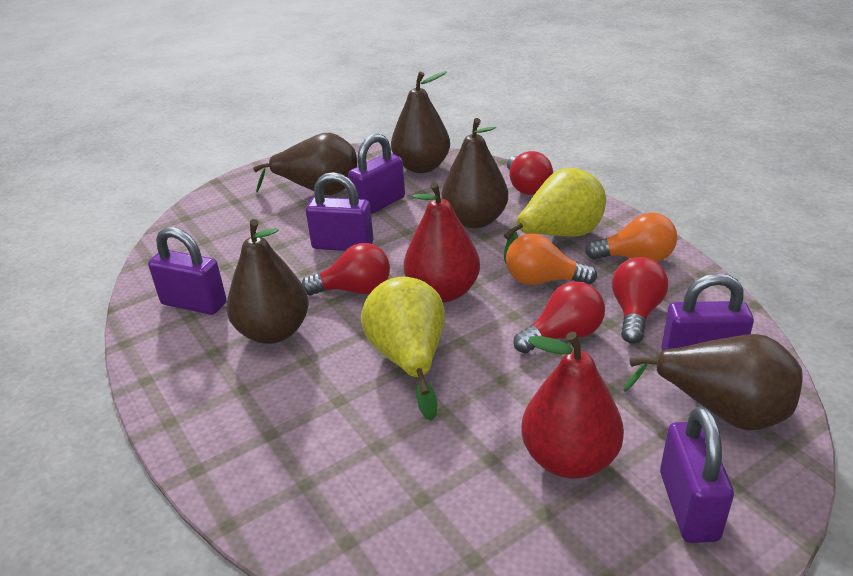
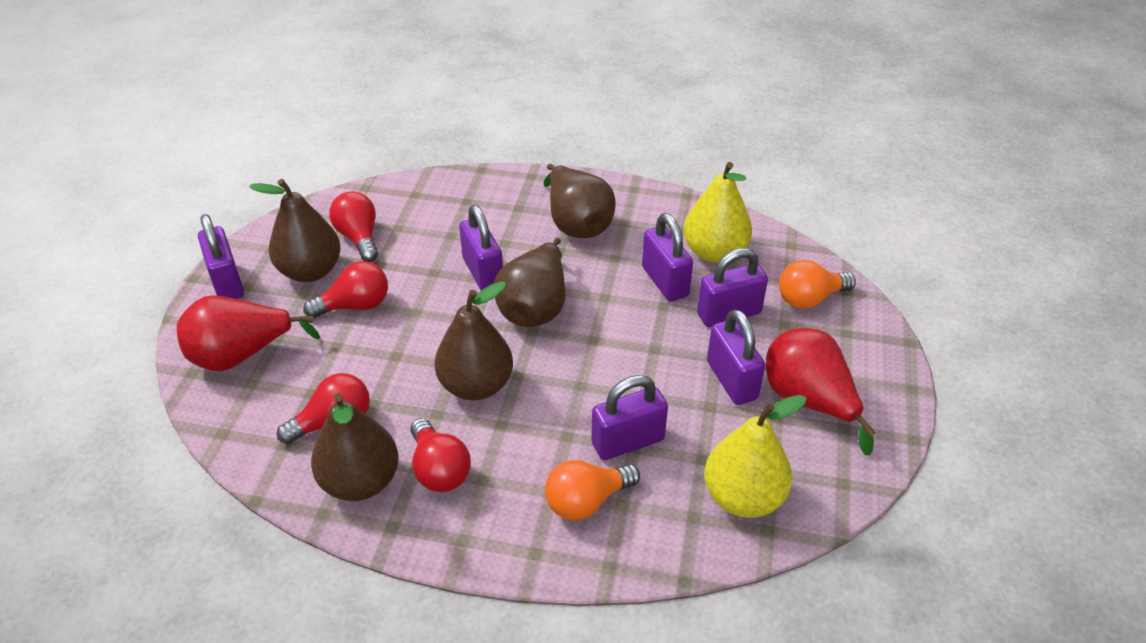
purple padlock: 5 -> 6

